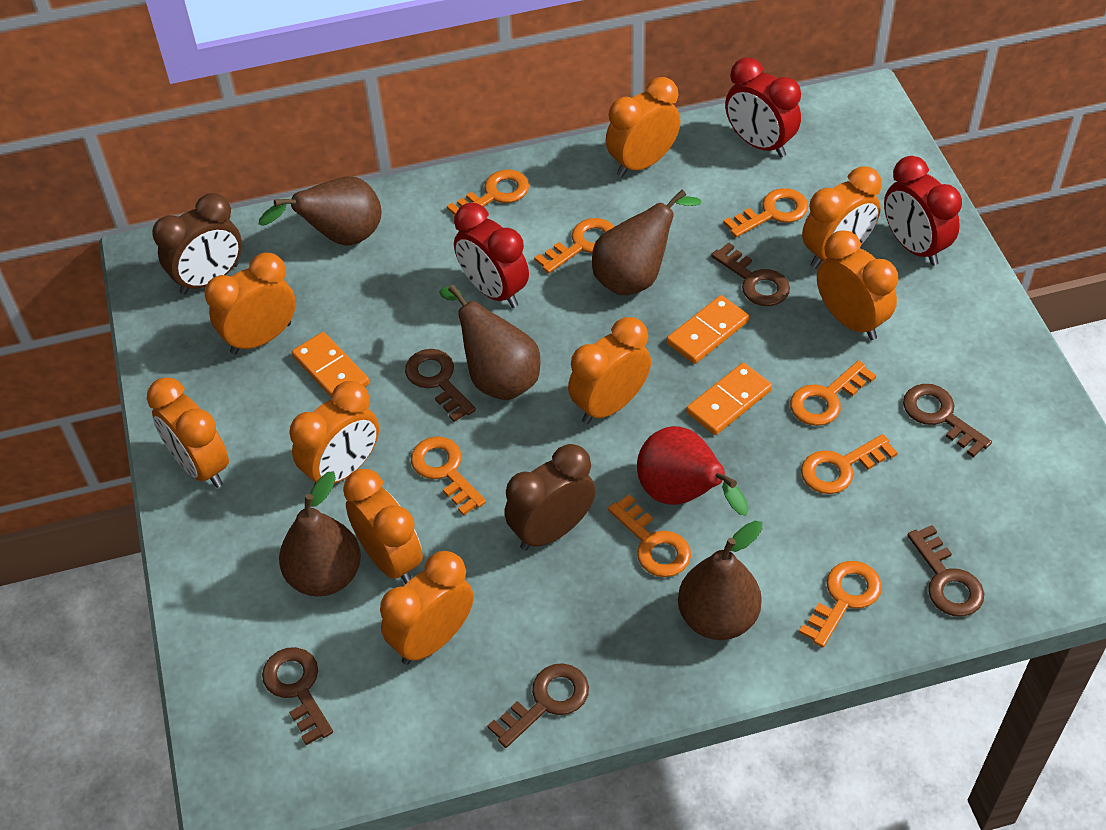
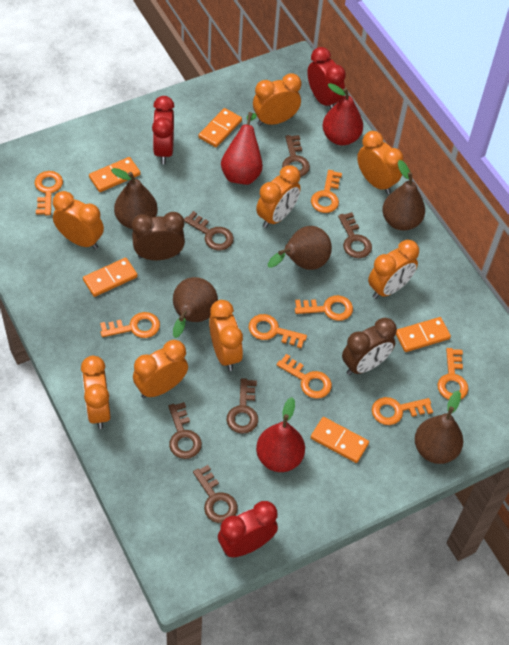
orange clock: 9 -> 8
orange domino: 3 -> 5
red pear: 1 -> 3

